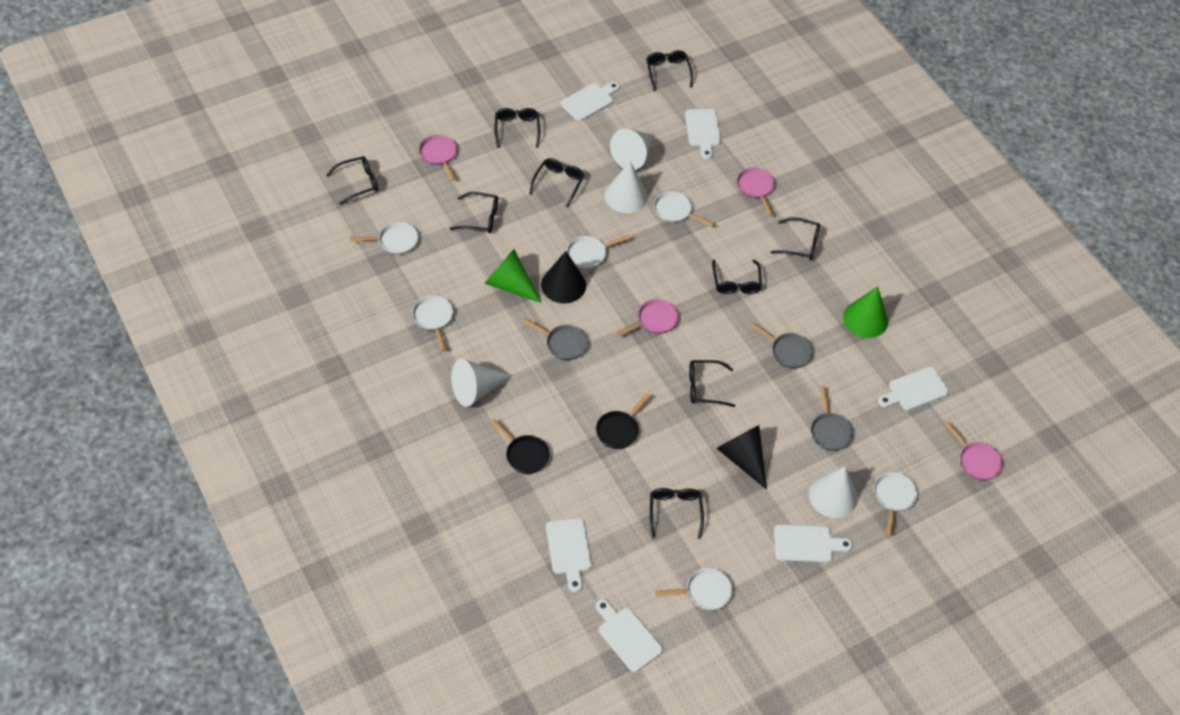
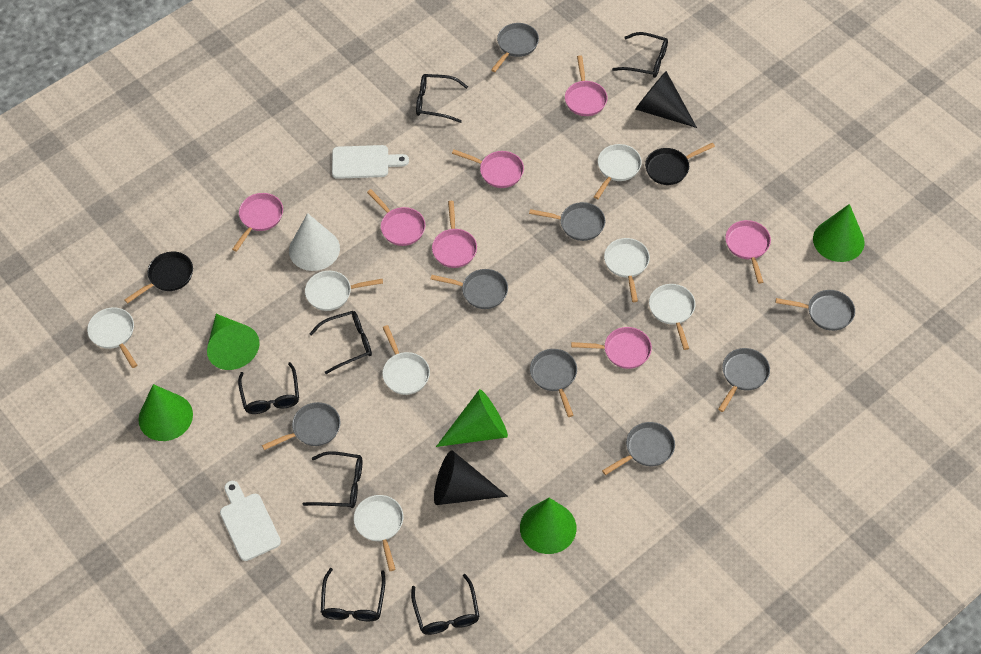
black glasses: 9 -> 7
green cone: 2 -> 5
grey pan: 3 -> 8
pink pan: 4 -> 7
white cone: 4 -> 1
white cutting board: 6 -> 2
white pan: 6 -> 7

